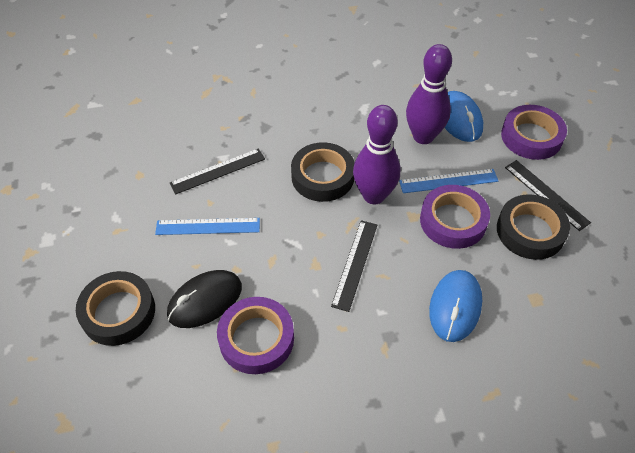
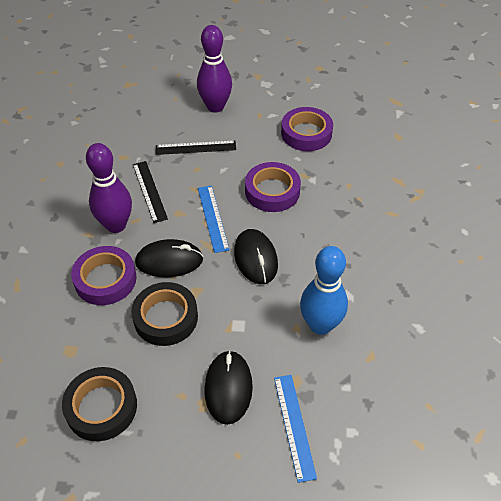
black mouse: 1 -> 3
black ruler: 3 -> 2
black tape: 3 -> 2
blue bowling pin: 0 -> 1
blue mouse: 2 -> 0

